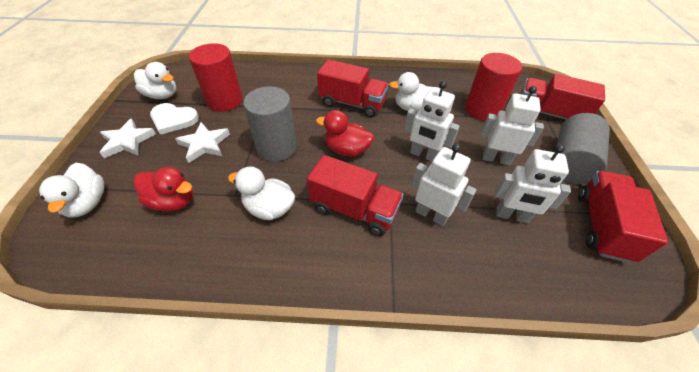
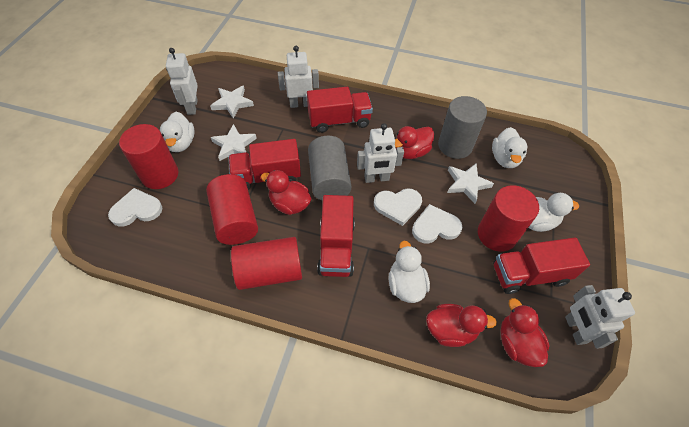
red cylinder: 2 -> 4
red duck: 2 -> 4
white heart: 1 -> 3
white star: 2 -> 3

